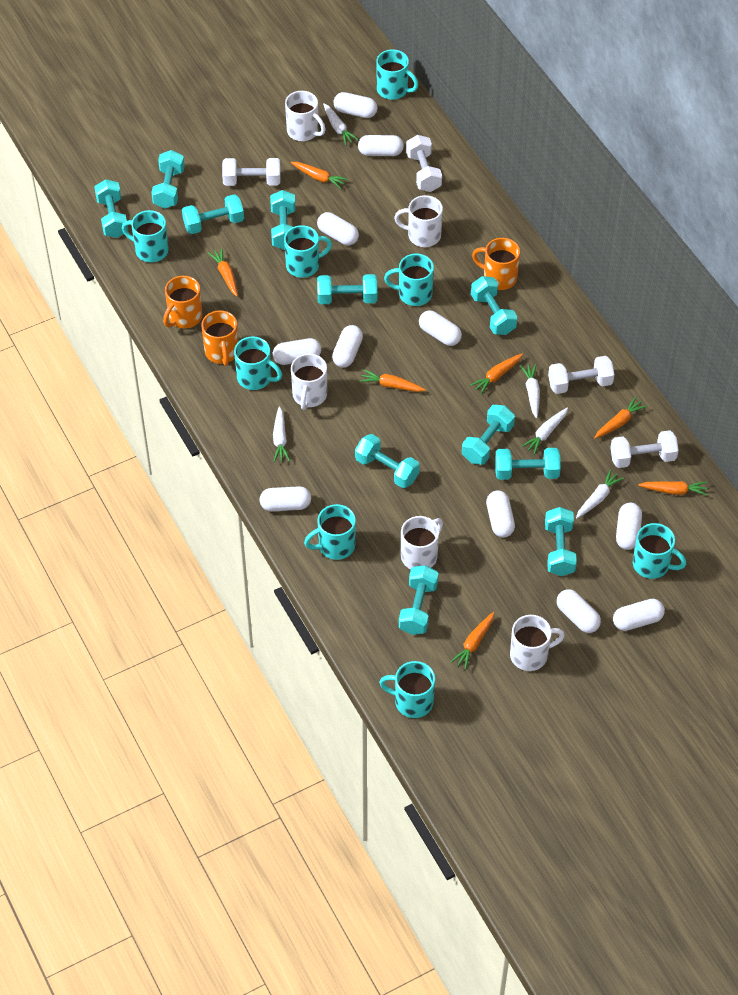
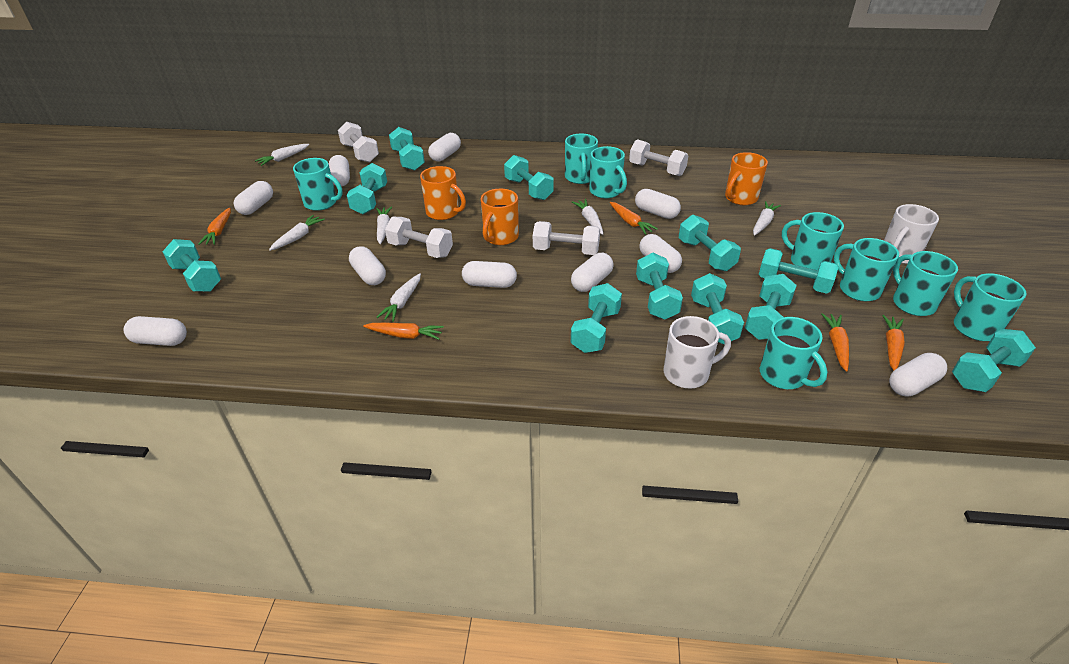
orange carrot: 7 -> 5
white capsule: 11 -> 10
white carrot: 5 -> 6
white mug: 5 -> 2

